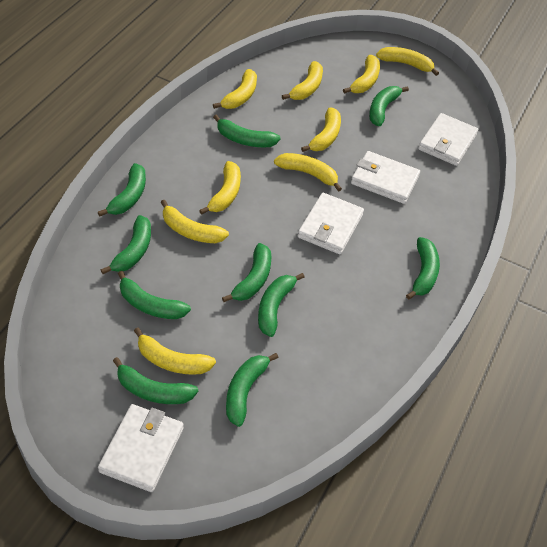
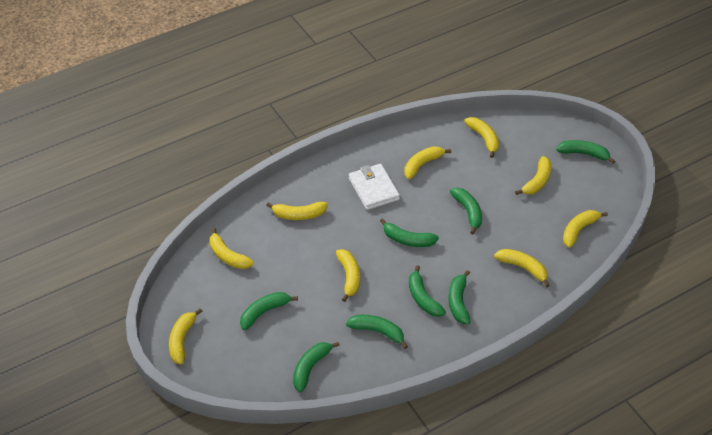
green banana: 10 -> 8
white wallet: 4 -> 1

